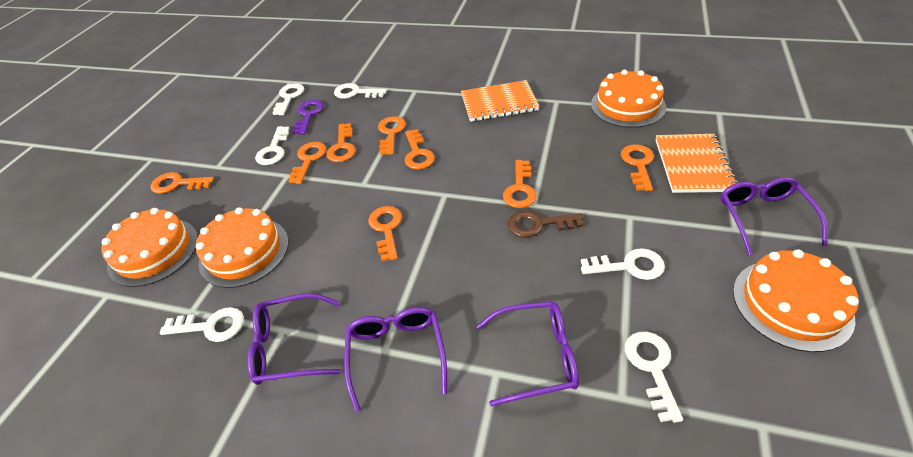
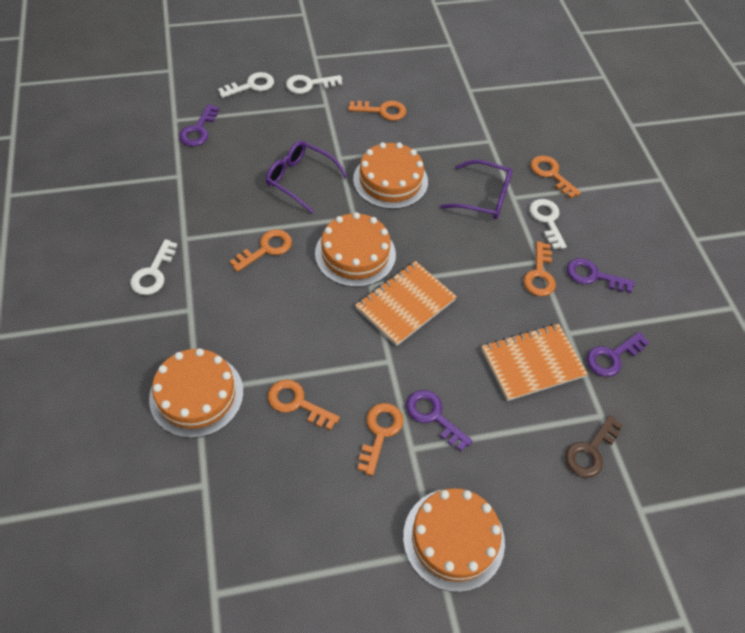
orange key: 8 -> 6
purple glasses: 4 -> 2
purple key: 1 -> 4
white key: 6 -> 4

